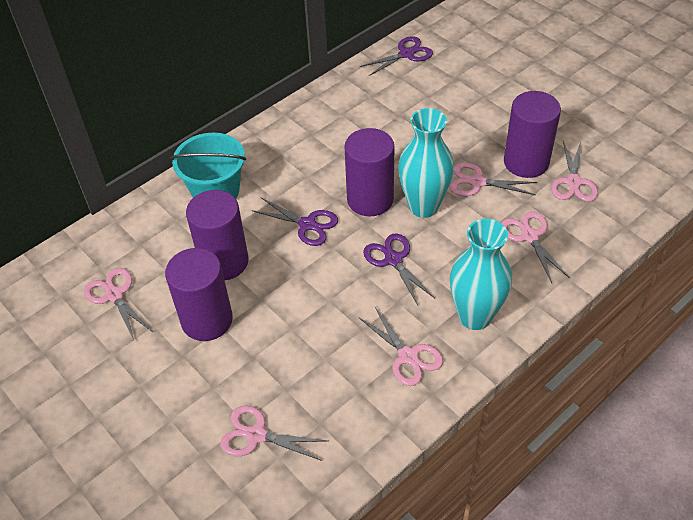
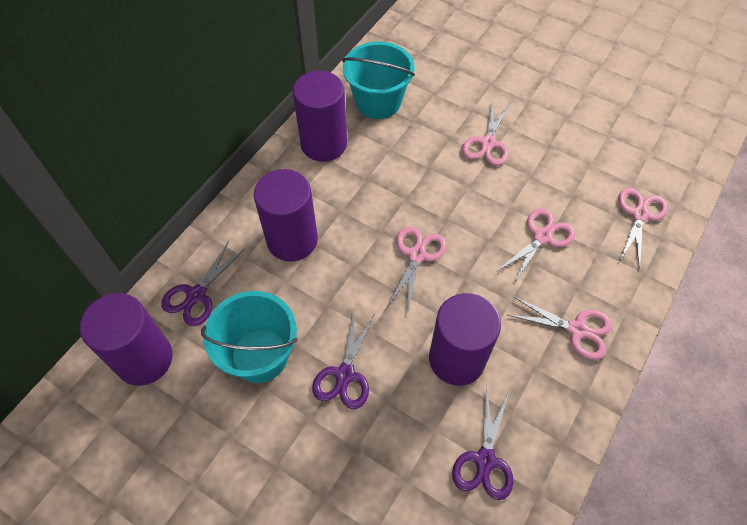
pink scissors: 6 -> 5
turquoise bucket: 1 -> 2
turquoise vase: 2 -> 0

